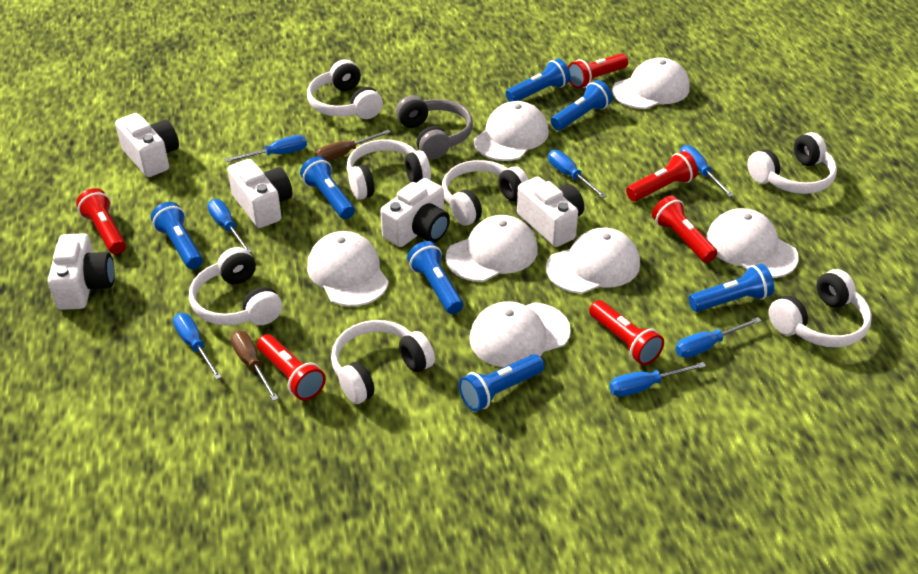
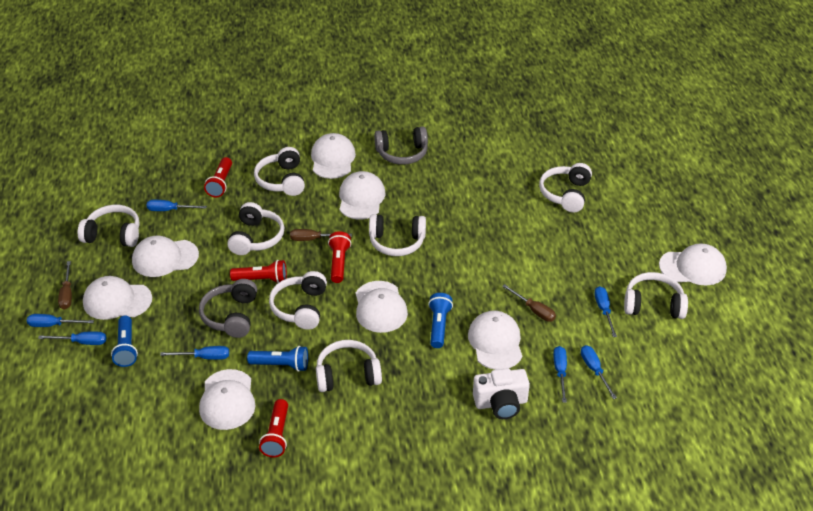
blue flashlight: 7 -> 3
brown screwdriver: 2 -> 3
grey headphones: 1 -> 2
red flashlight: 6 -> 4
white camera: 5 -> 1
white cap: 7 -> 8
white headphones: 7 -> 8

